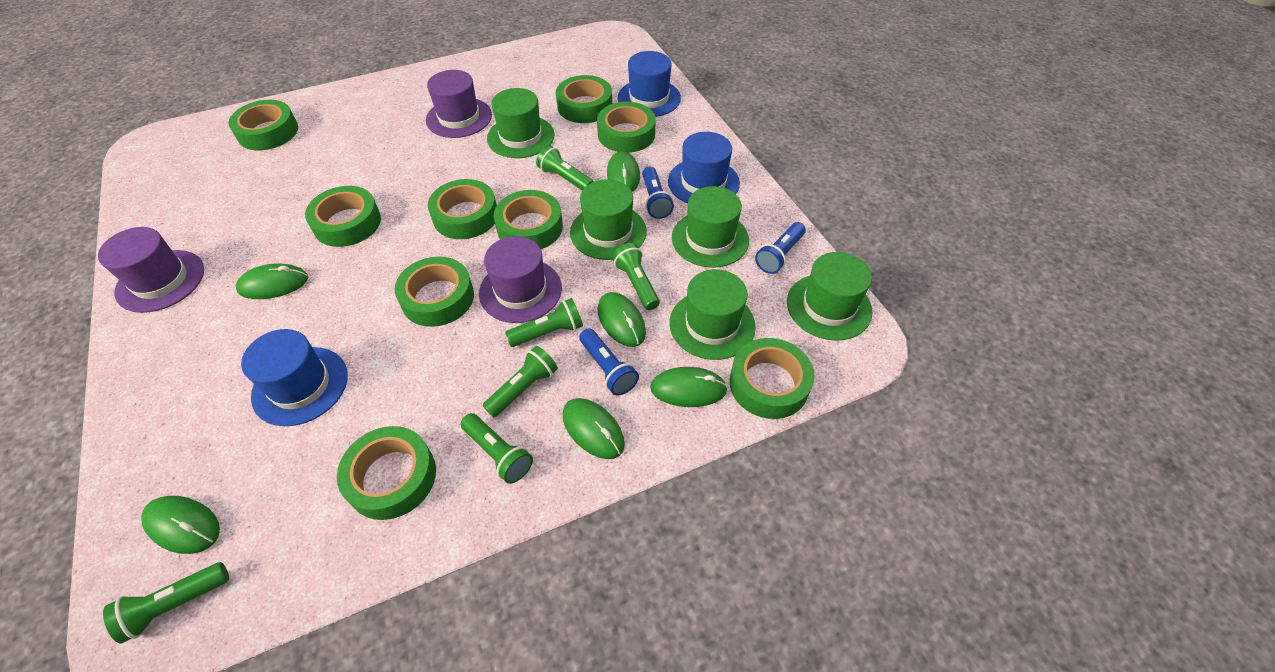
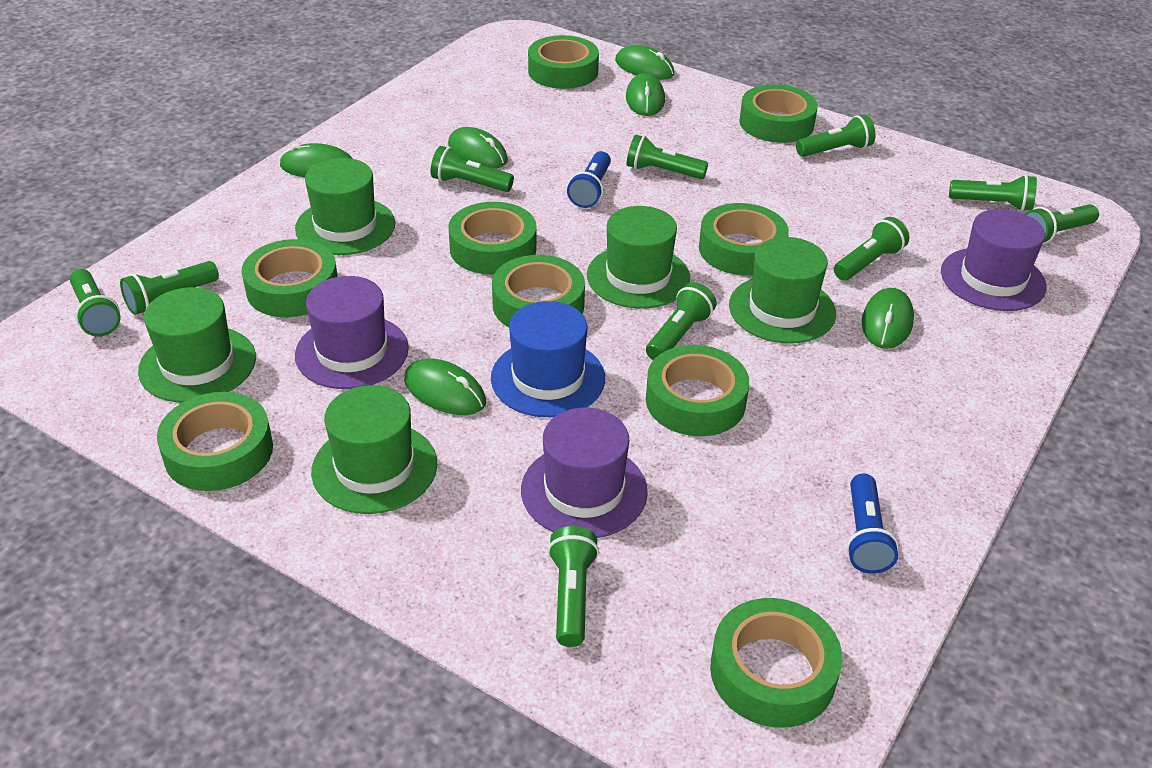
blue flashlight: 3 -> 2
blue hat: 3 -> 1
green flashlight: 6 -> 10

